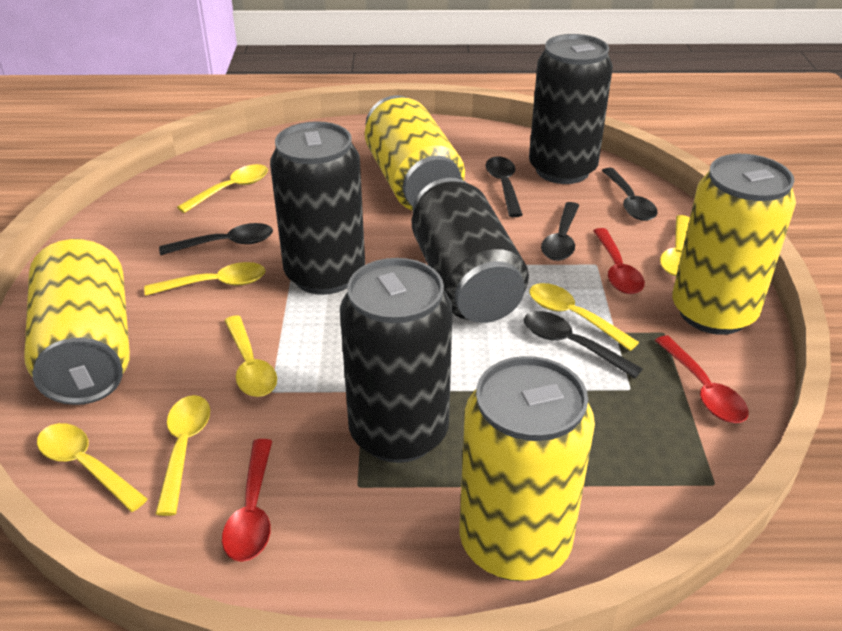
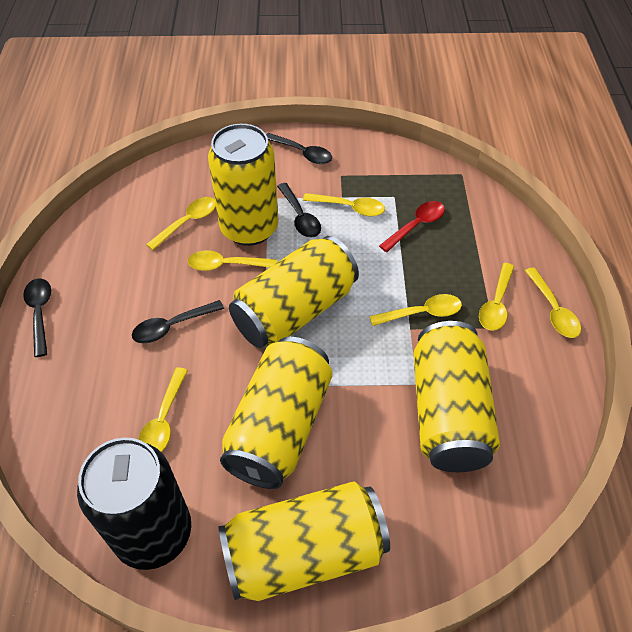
black can: 4 -> 1
black spoon: 5 -> 4
red spoon: 3 -> 1
yellow can: 4 -> 5

